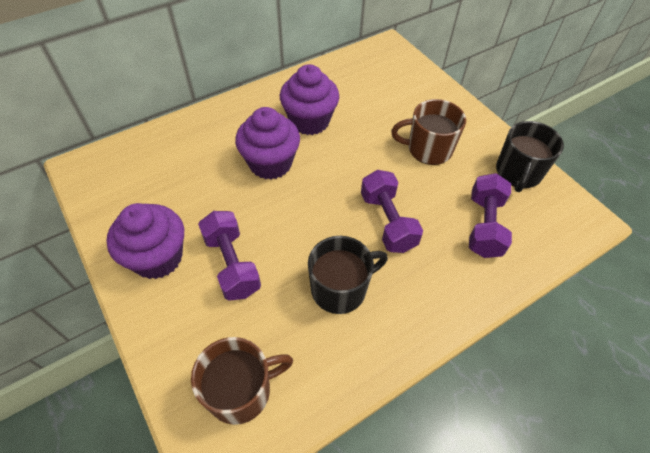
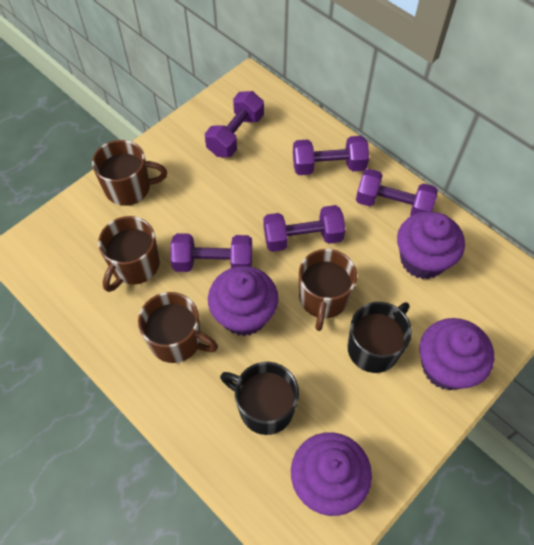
brown mug: 2 -> 4
purple cupcake: 3 -> 4
purple dumbbell: 3 -> 5

